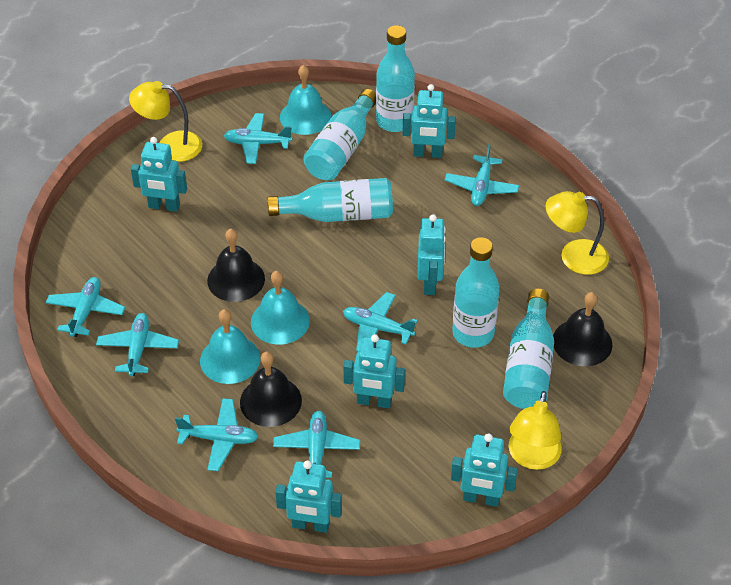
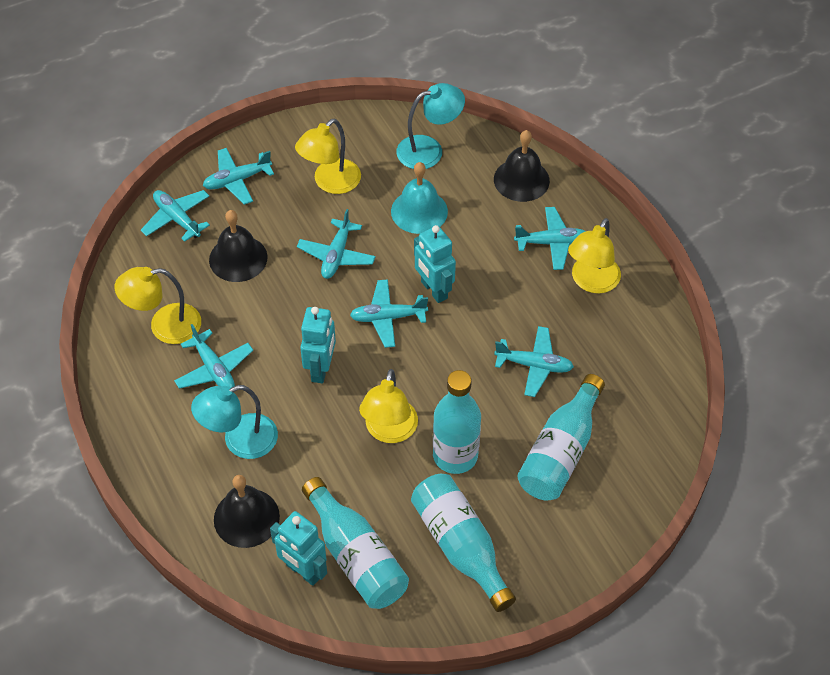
turquoise bell: 3 -> 1
turquoise bottle: 5 -> 4
turquoise lamp: 0 -> 2
turquoise robot: 6 -> 3
yellow lamp: 3 -> 4

